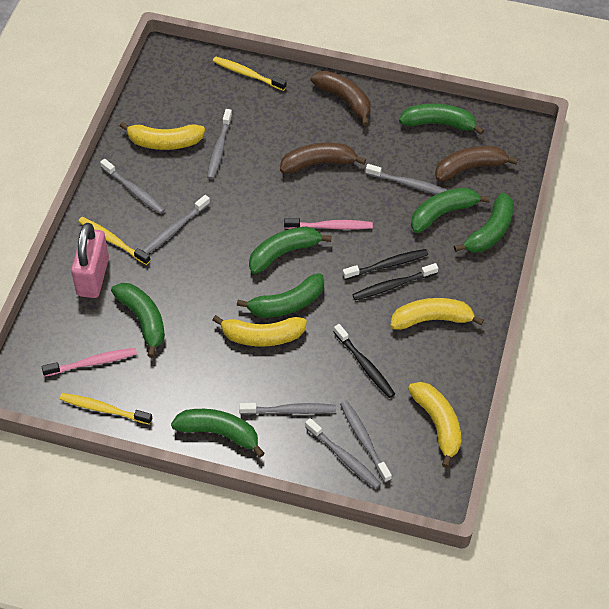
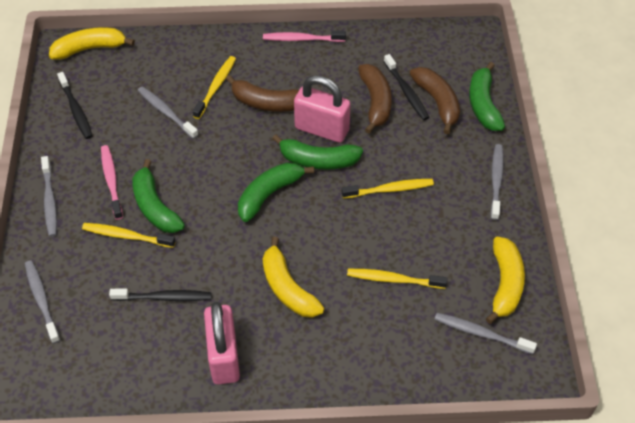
green banana: 7 -> 4
grey toothbrush: 7 -> 5
pink padlock: 1 -> 2
yellow banana: 4 -> 3
yellow toothbrush: 3 -> 4

